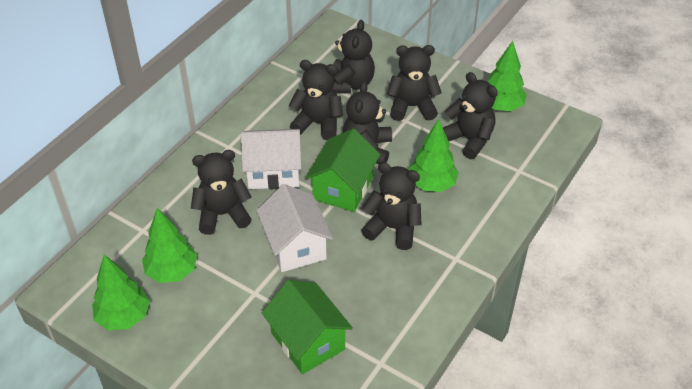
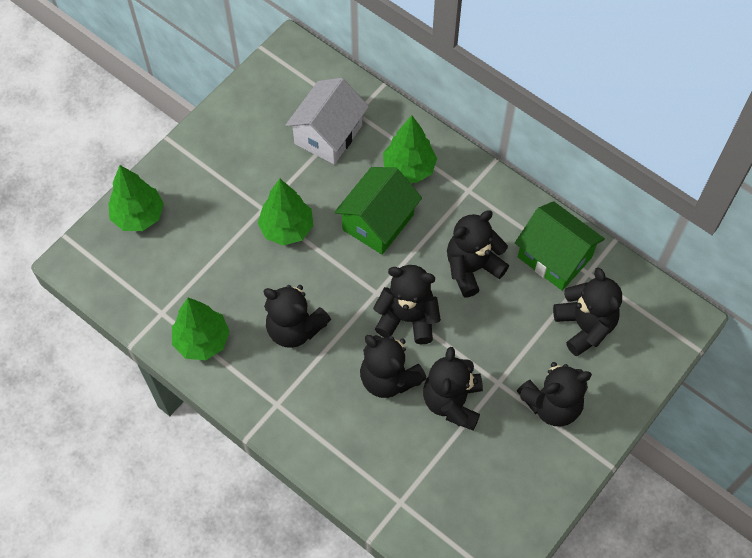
white house: 2 -> 1

